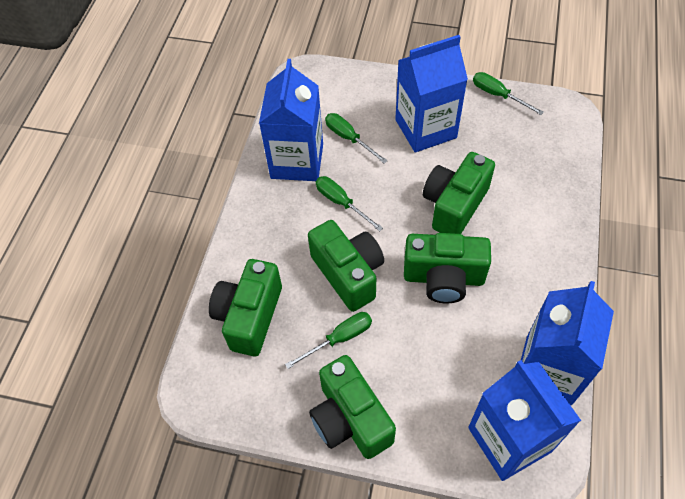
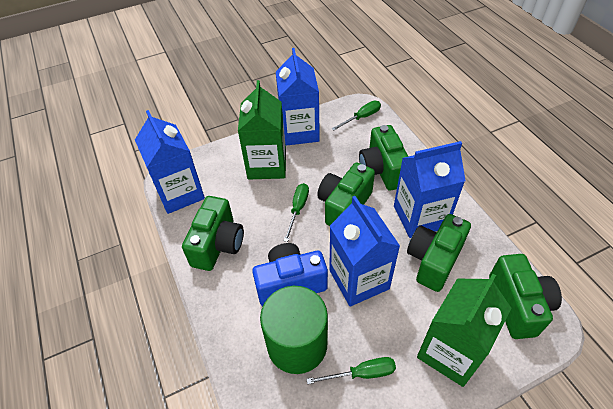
blue camera: 0 -> 1
green carton: 0 -> 2
green cylinder: 0 -> 1
green screwdriver: 4 -> 3

